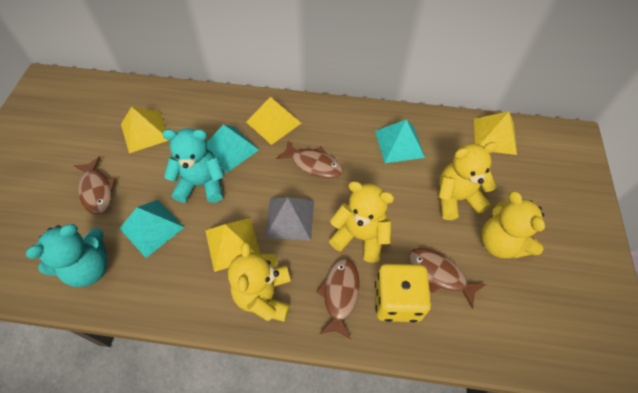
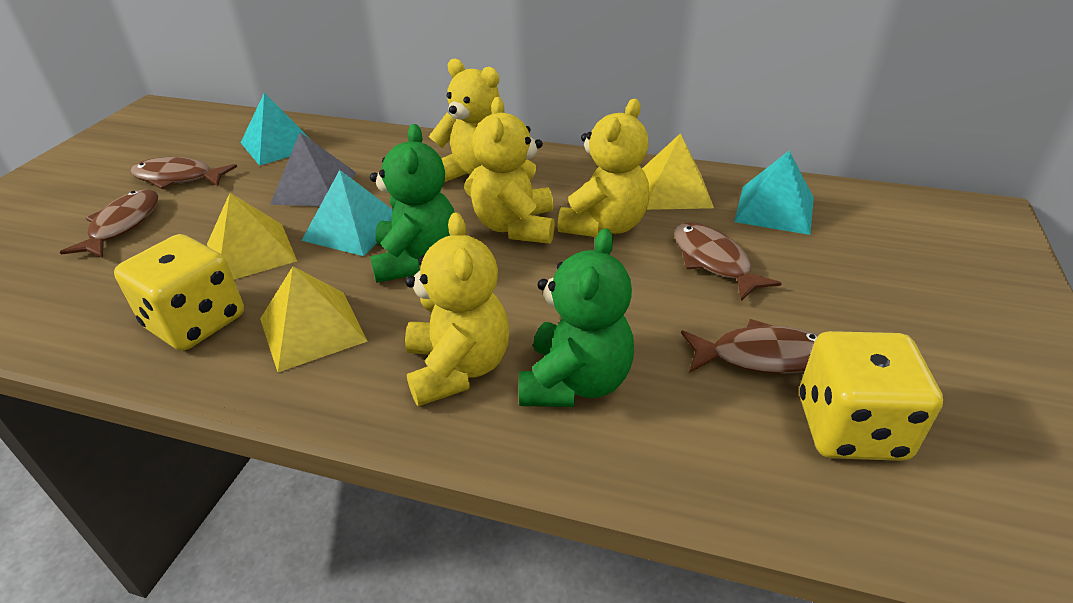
green teddy bear: 0 -> 2
turquoise teddy bear: 2 -> 0
yellow dice: 1 -> 2
yellow pyramid: 4 -> 3

